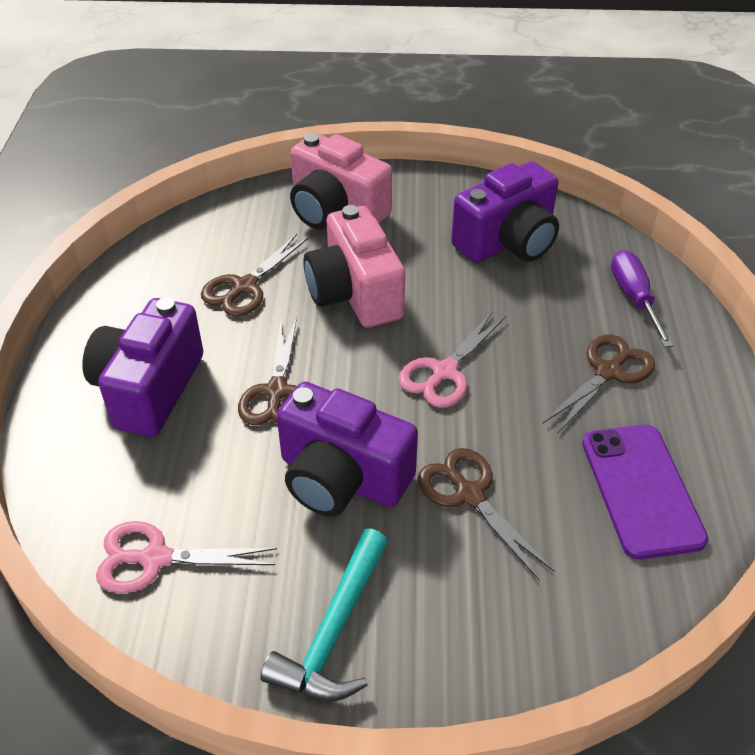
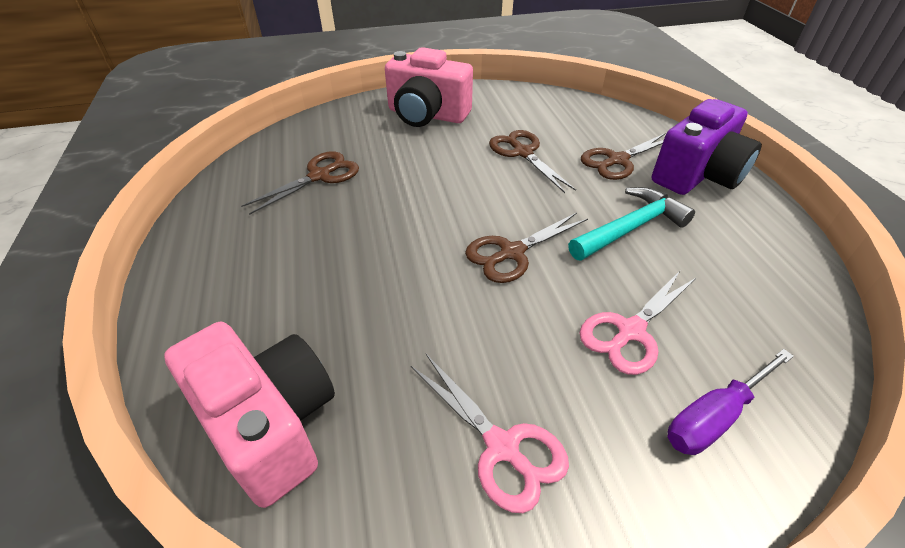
purple camera: 3 -> 1
purple phone: 1 -> 0

